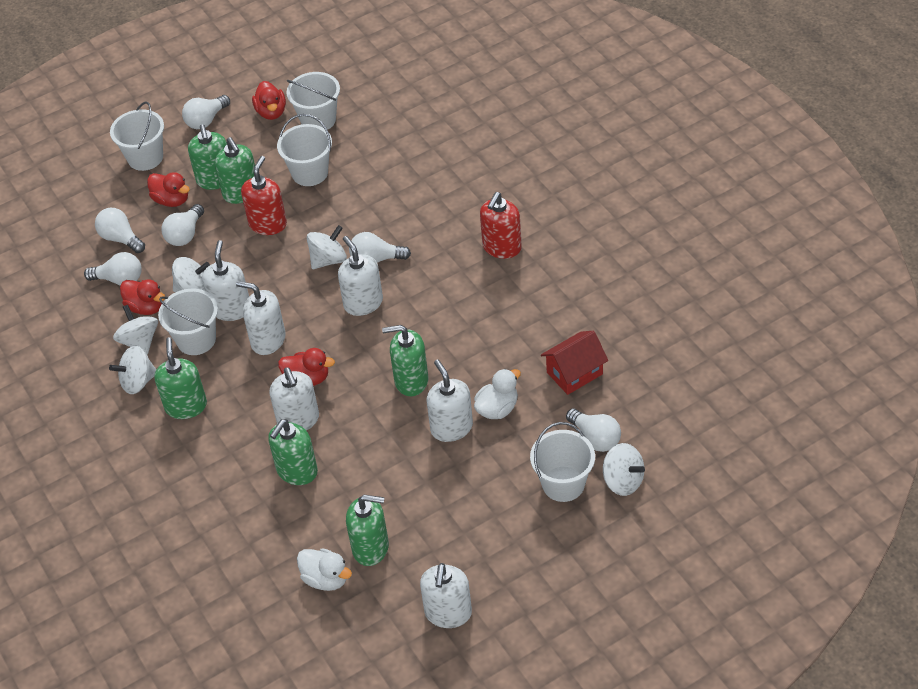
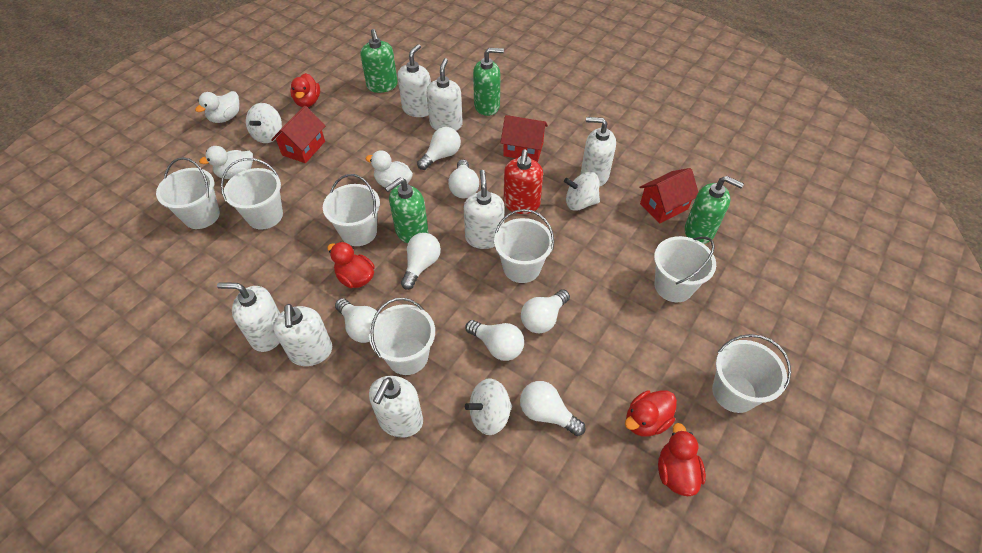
green soap dispenser: 6 -> 4
red house: 1 -> 3
red soap dispenser: 2 -> 1
white bucket: 5 -> 7
white duck: 2 -> 3
white light bulb: 6 -> 7
white soap dispenser: 6 -> 7
white spinning top: 5 -> 3

